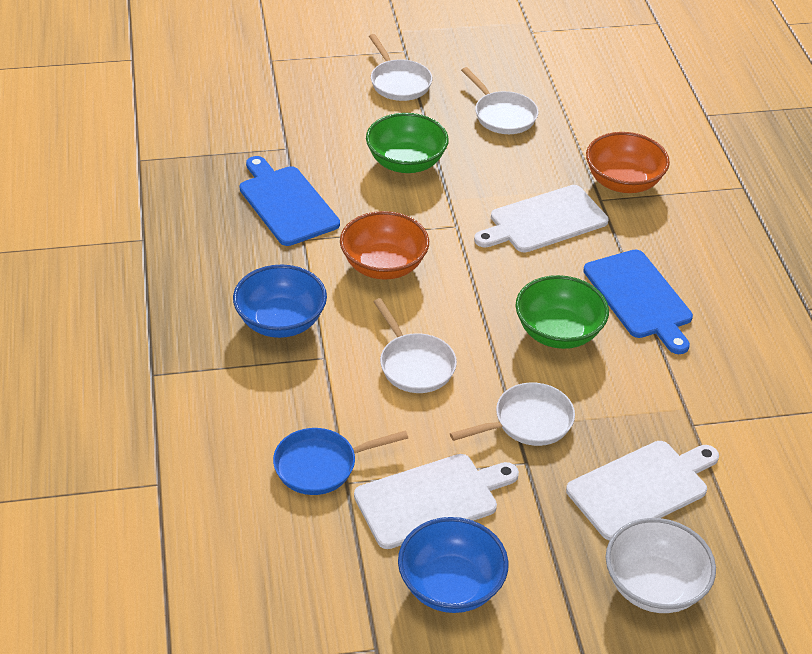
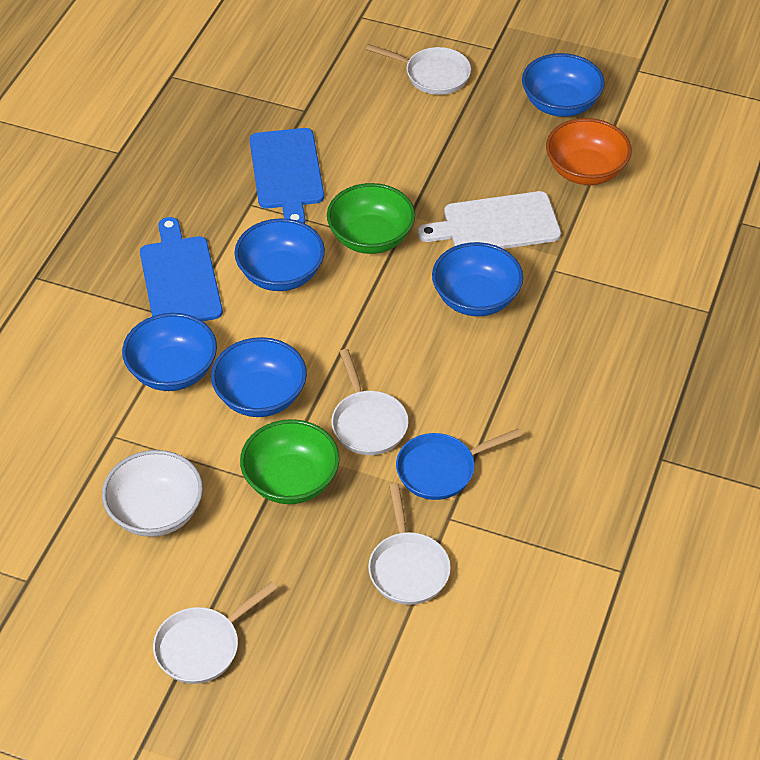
blue bowl: 2 -> 5
orange bowl: 2 -> 1
white cutting board: 3 -> 1

